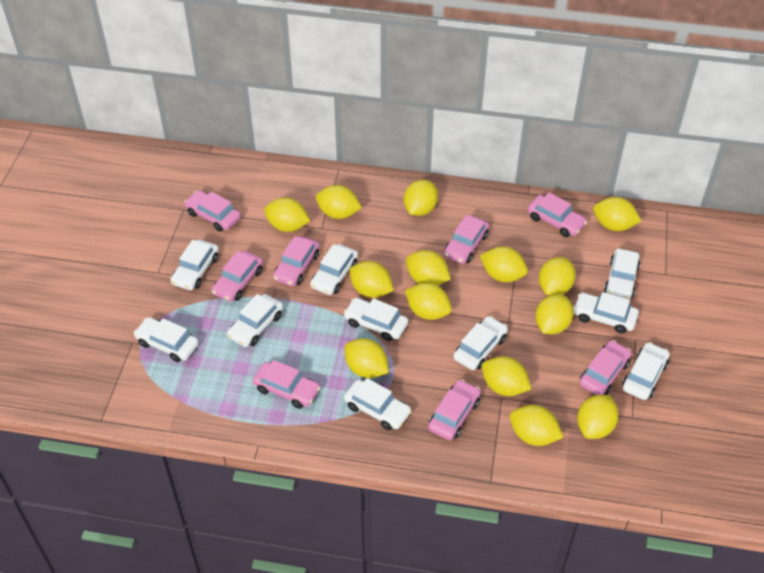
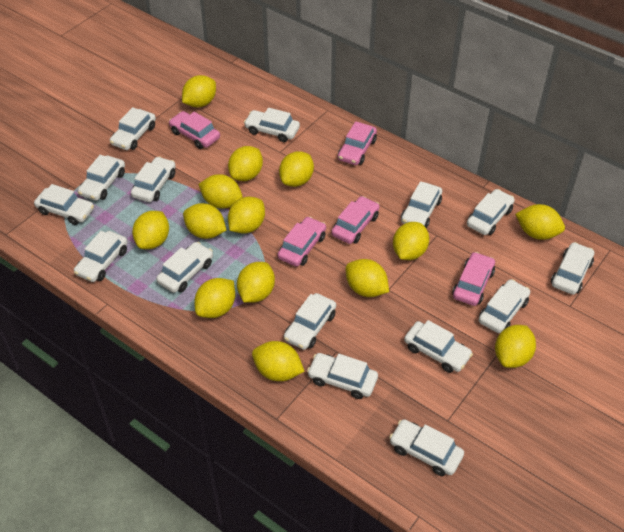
pink car: 8 -> 5
white car: 10 -> 15

